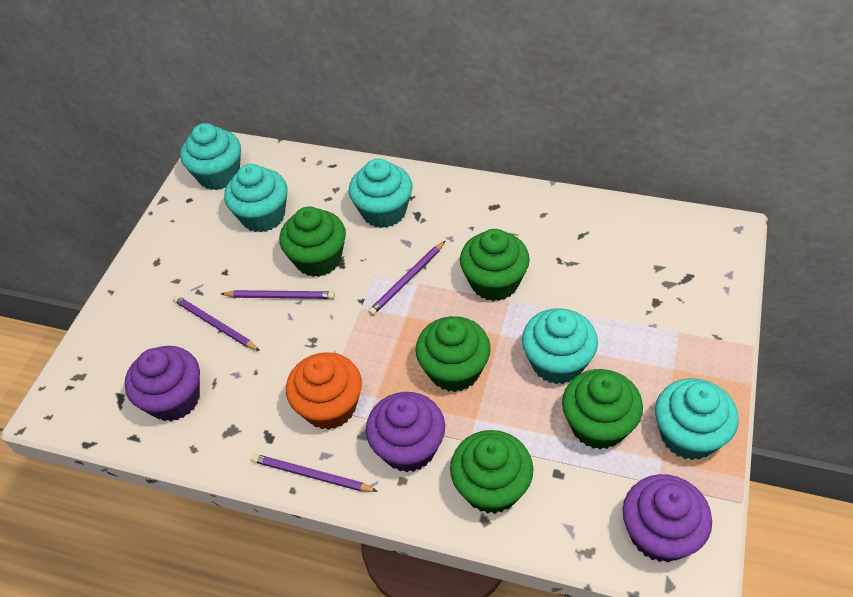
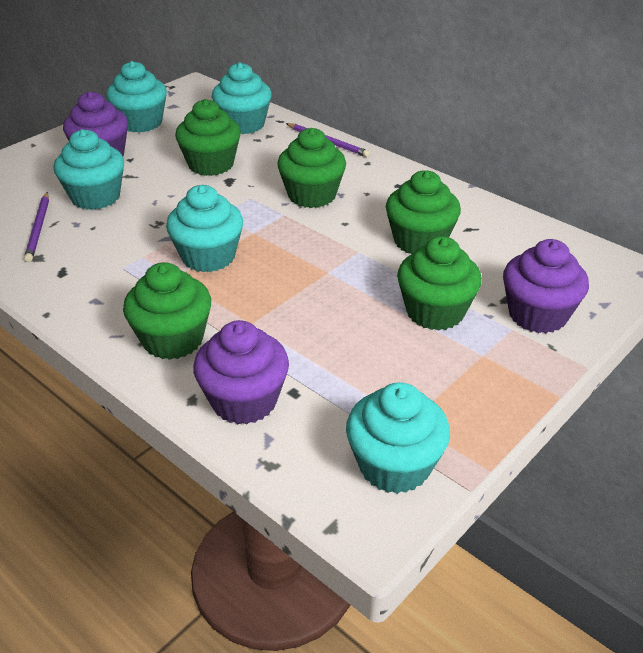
orange cupcake: 1 -> 0
purple pencil: 4 -> 2

